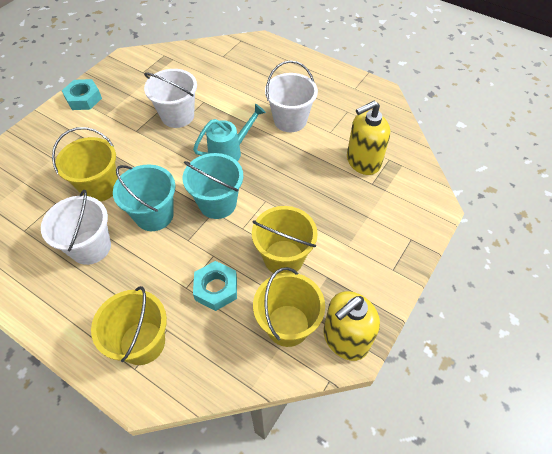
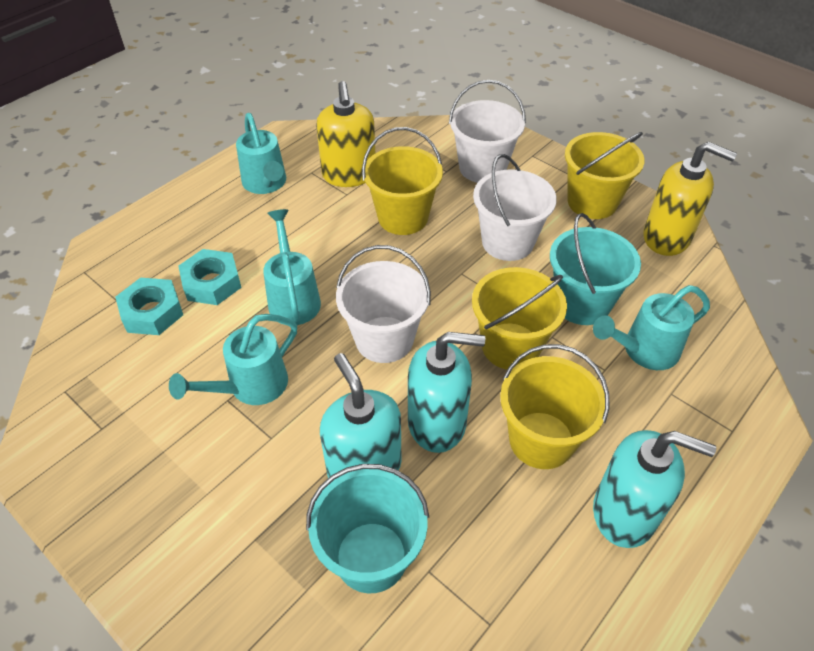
turquoise soap dispenser: 0 -> 3
turquoise watering can: 1 -> 4

